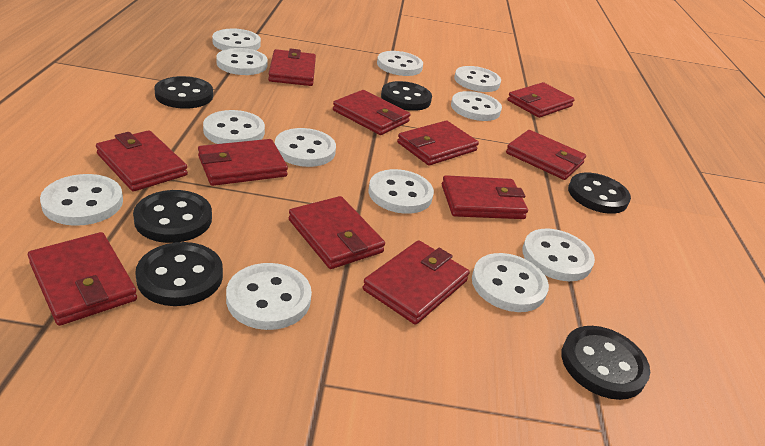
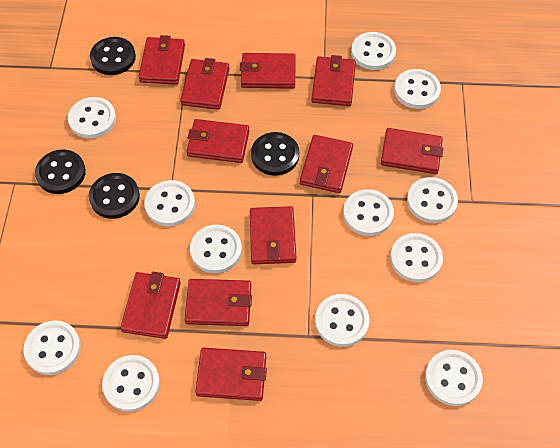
black button: 6 -> 4

